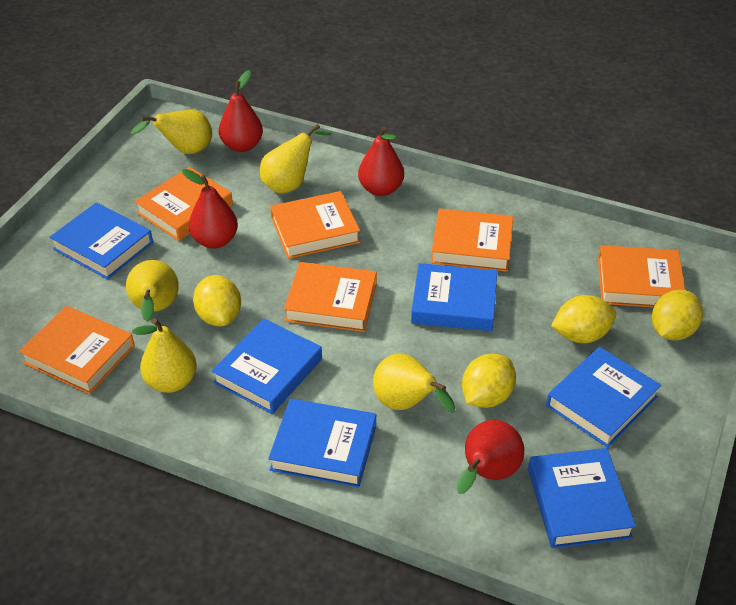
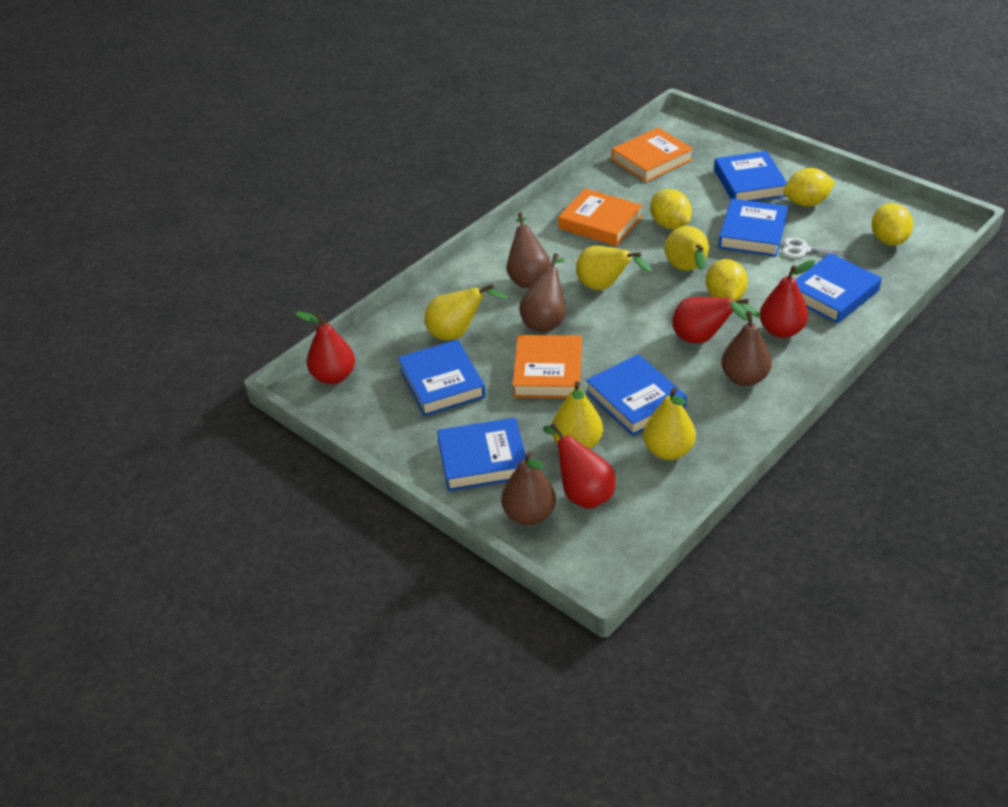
brown pear: 0 -> 4
orange book: 6 -> 3
white scissors: 0 -> 1

